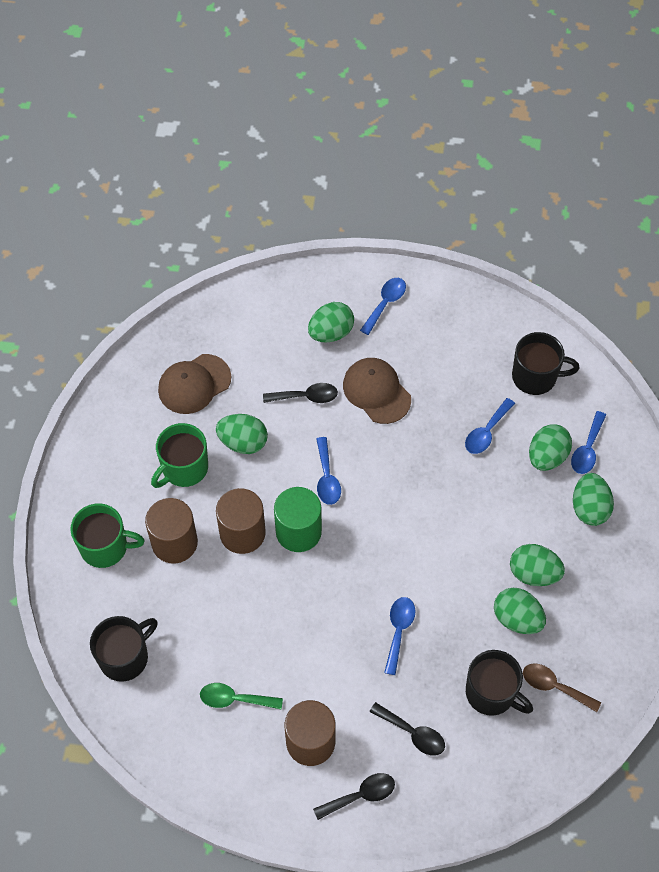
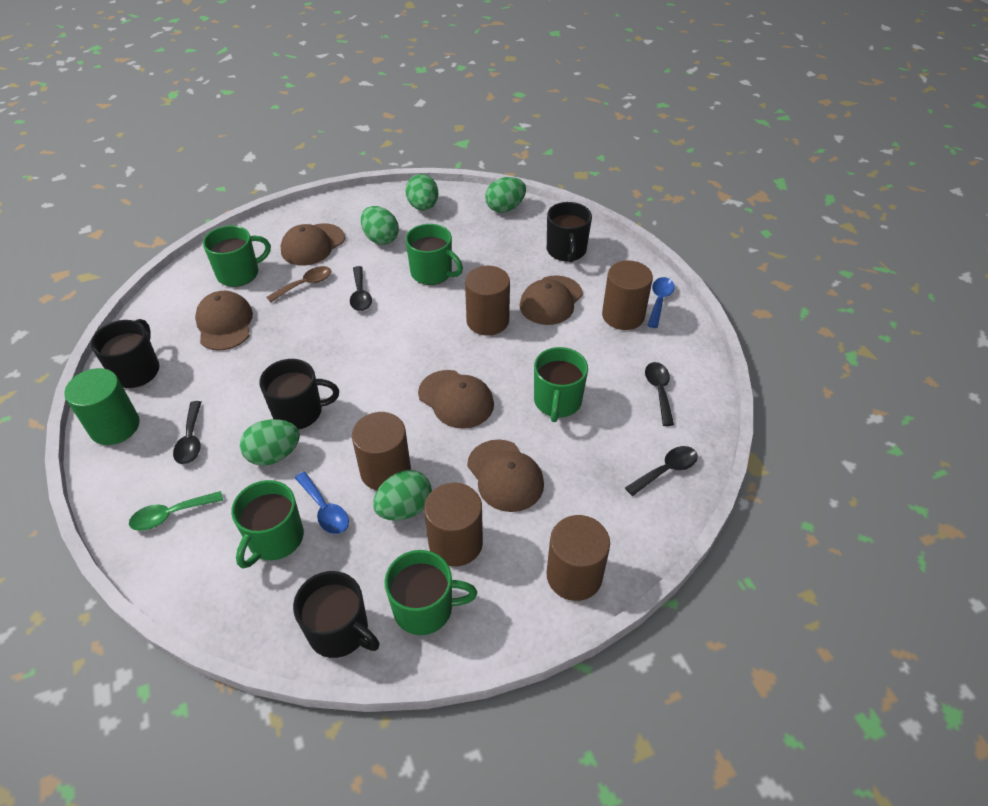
black mug: 3 -> 4
black spoon: 3 -> 4
blue spoon: 5 -> 2
brown cap: 2 -> 5
brown cylinder: 3 -> 5
green egg: 6 -> 5
green mug: 2 -> 5

